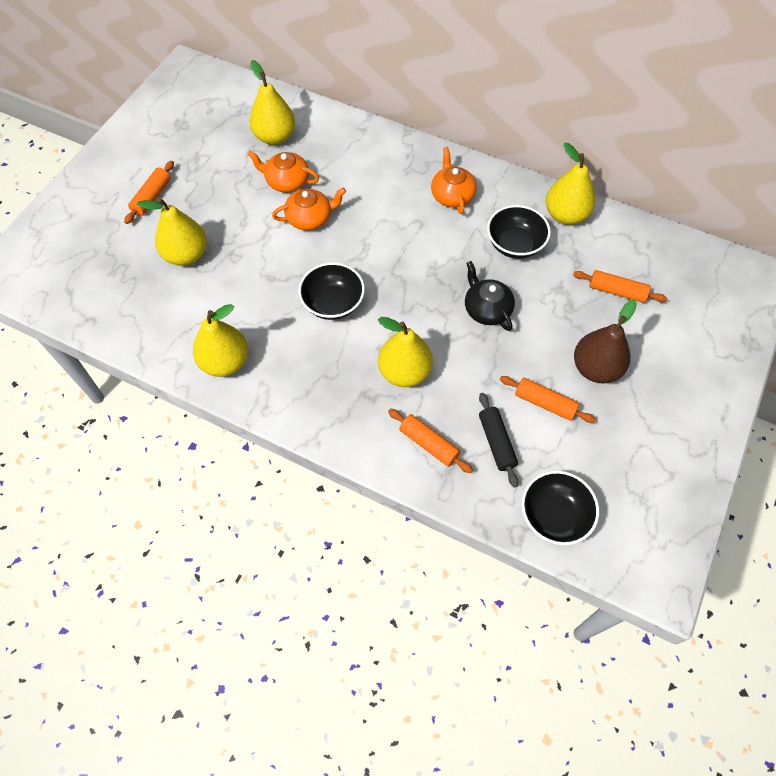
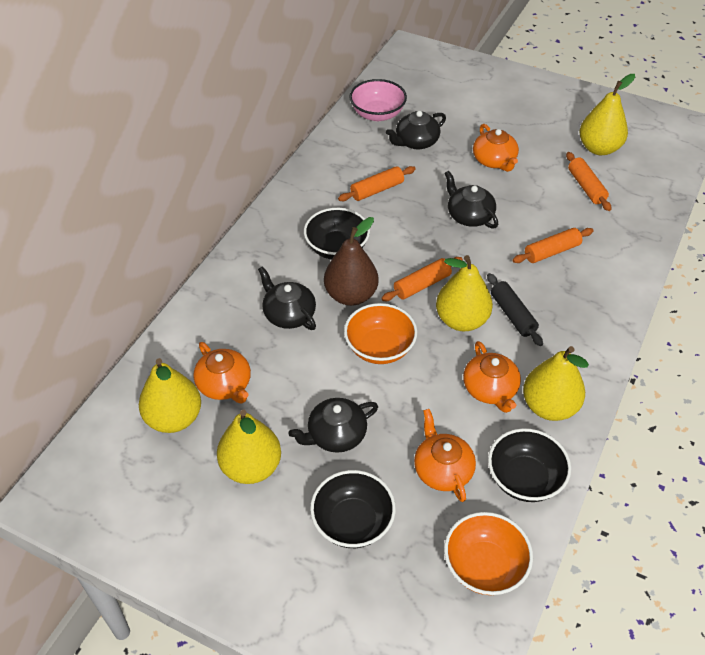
black teapot: 1 -> 4
orange bowl: 0 -> 2
orange teapot: 3 -> 4
pink bowl: 0 -> 1

